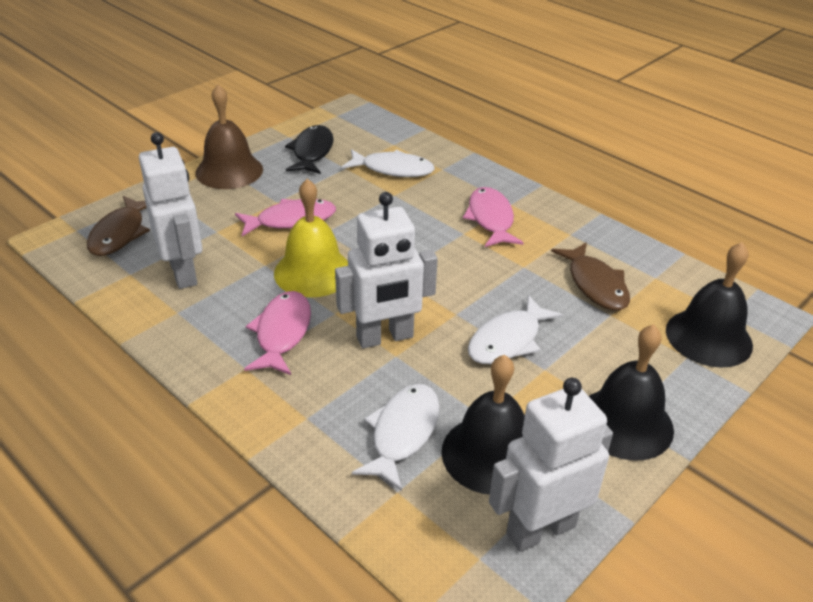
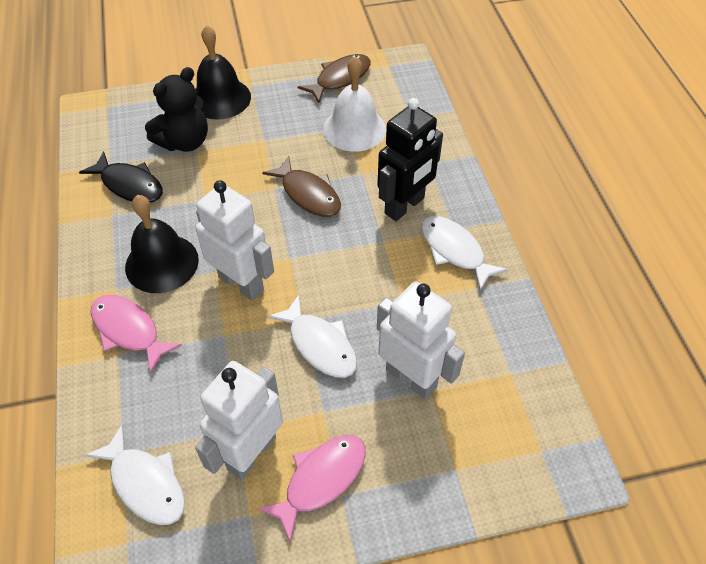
black bell: 3 -> 2
black robot: 0 -> 1
black teddy bear: 0 -> 1
brown bell: 1 -> 0
pink fish: 3 -> 2
white bell: 0 -> 1
yellow bell: 1 -> 0

